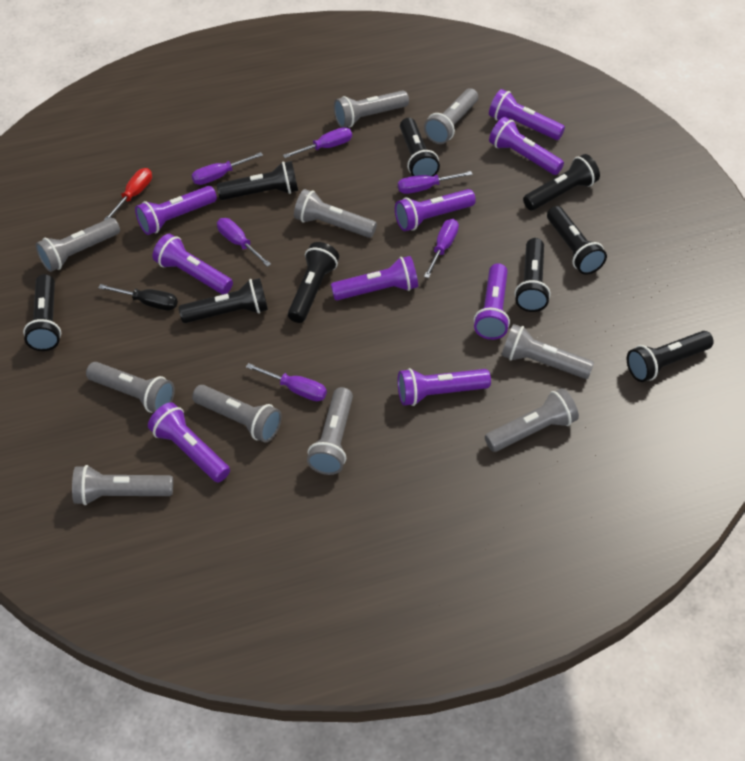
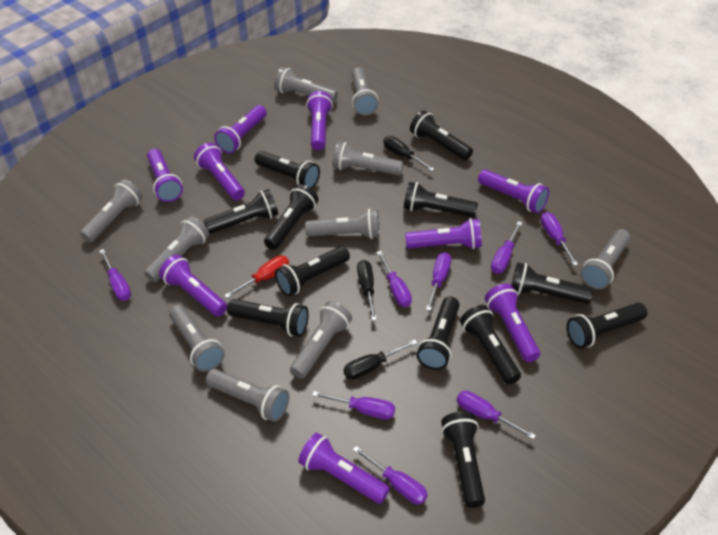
black flashlight: 9 -> 12
black screwdriver: 1 -> 3
purple screwdriver: 6 -> 8

